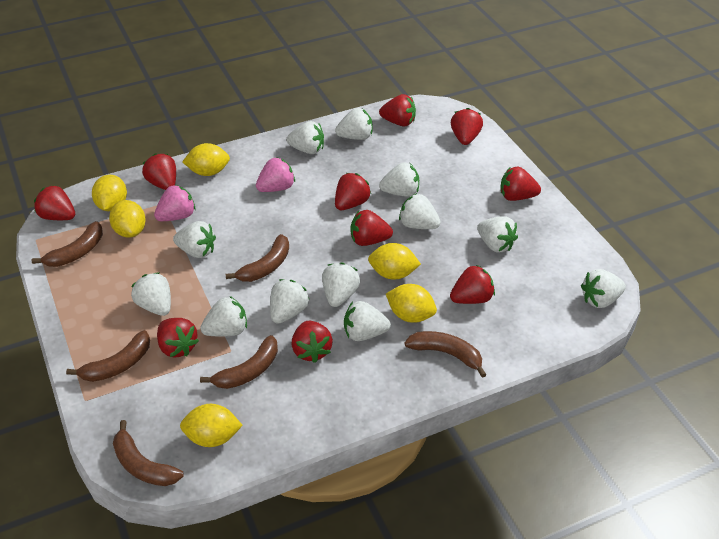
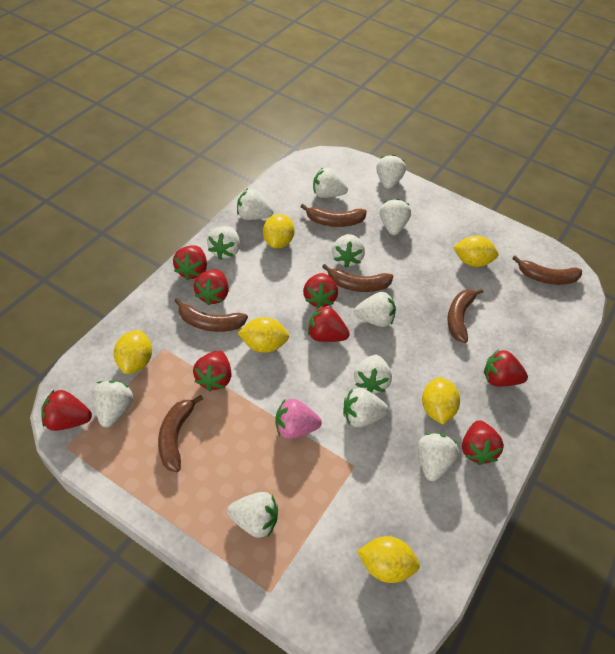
pink strawberry: 2 -> 1
red strawberry: 10 -> 8

